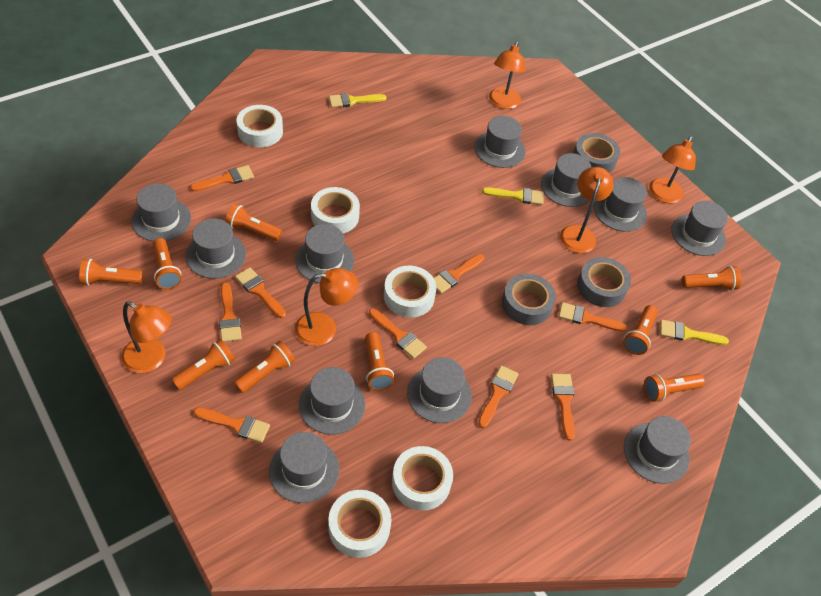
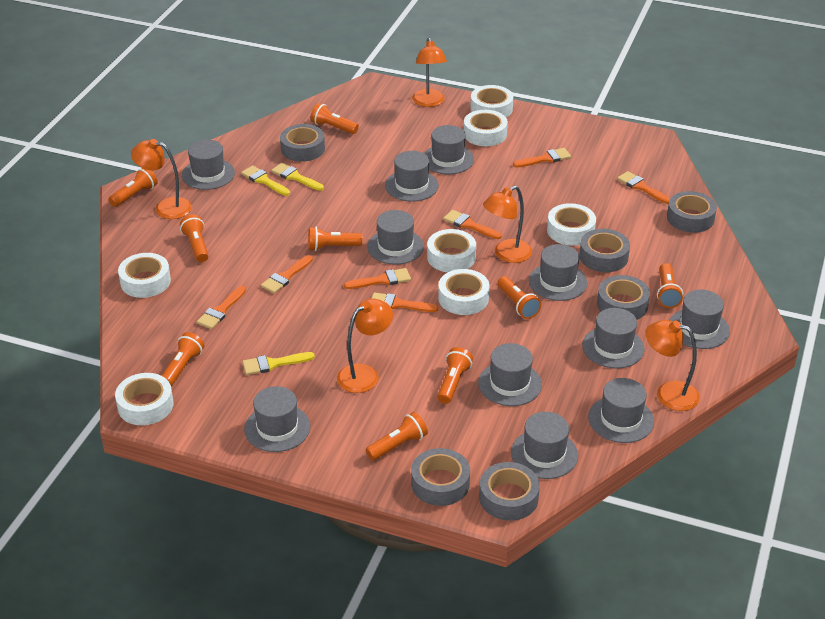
grey tape: 3 -> 6
orange brush: 9 -> 7
white tape: 5 -> 7

